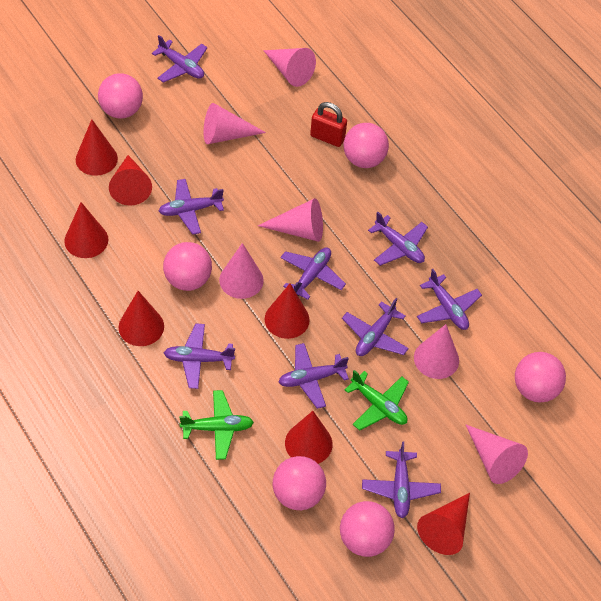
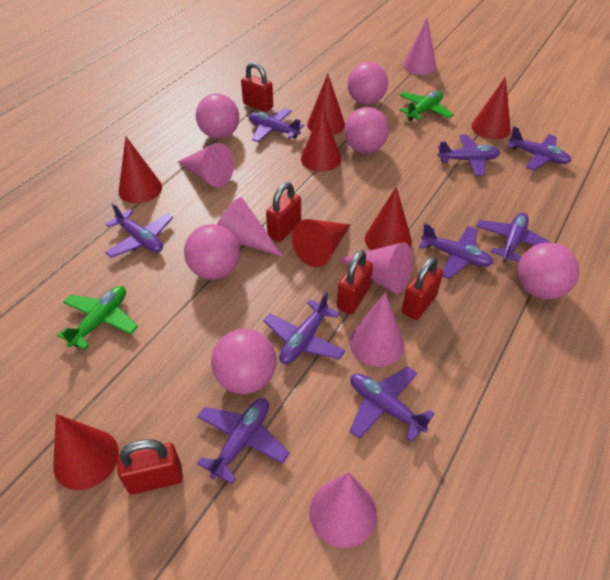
red padlock: 1 -> 5

